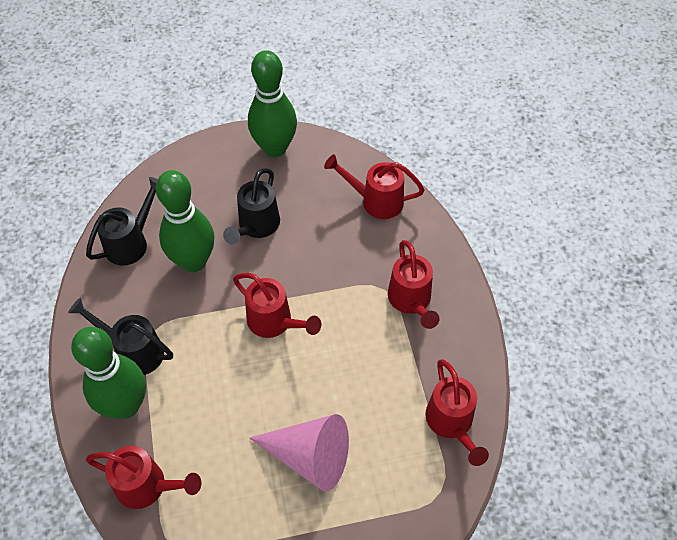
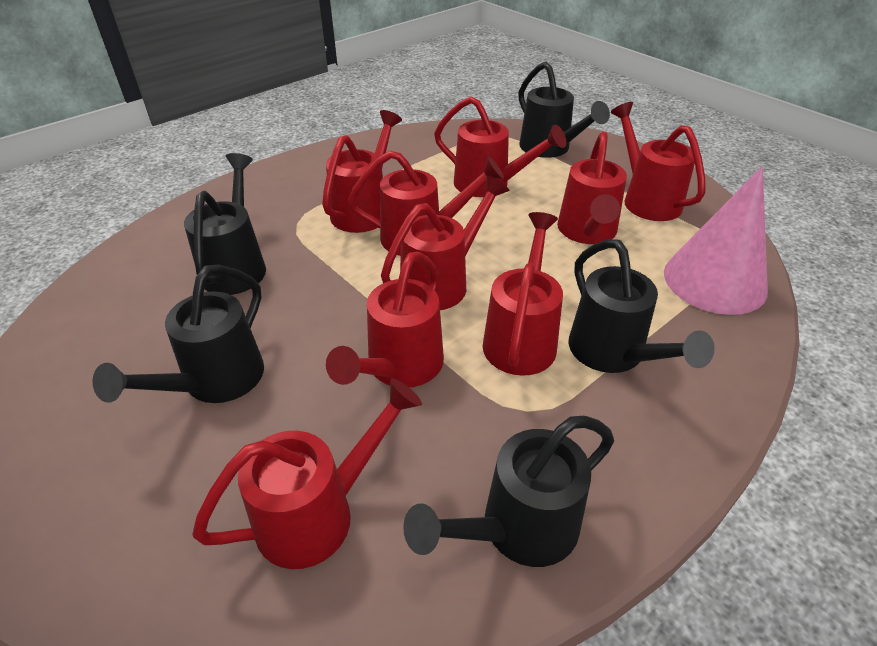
black watering can: 3 -> 5
green bowling pin: 3 -> 0
red watering can: 5 -> 9

